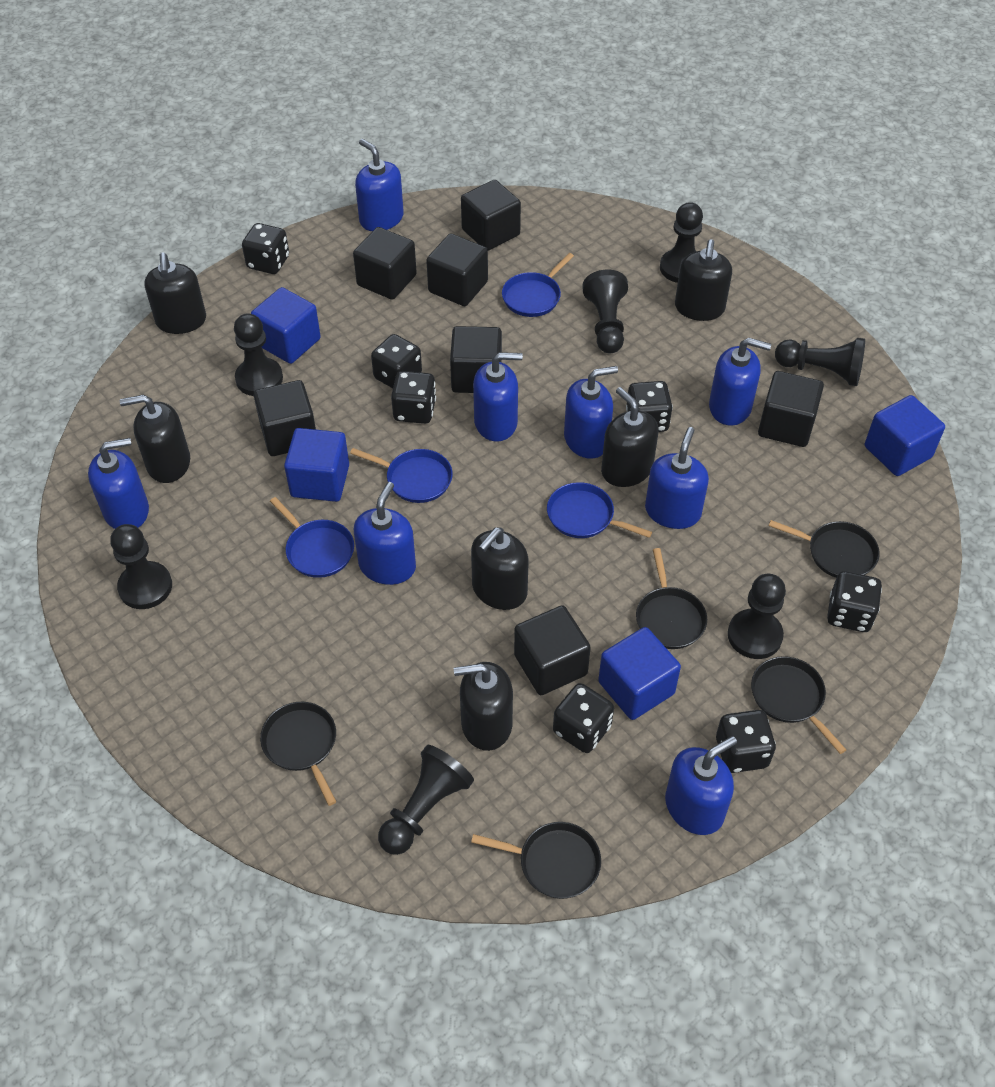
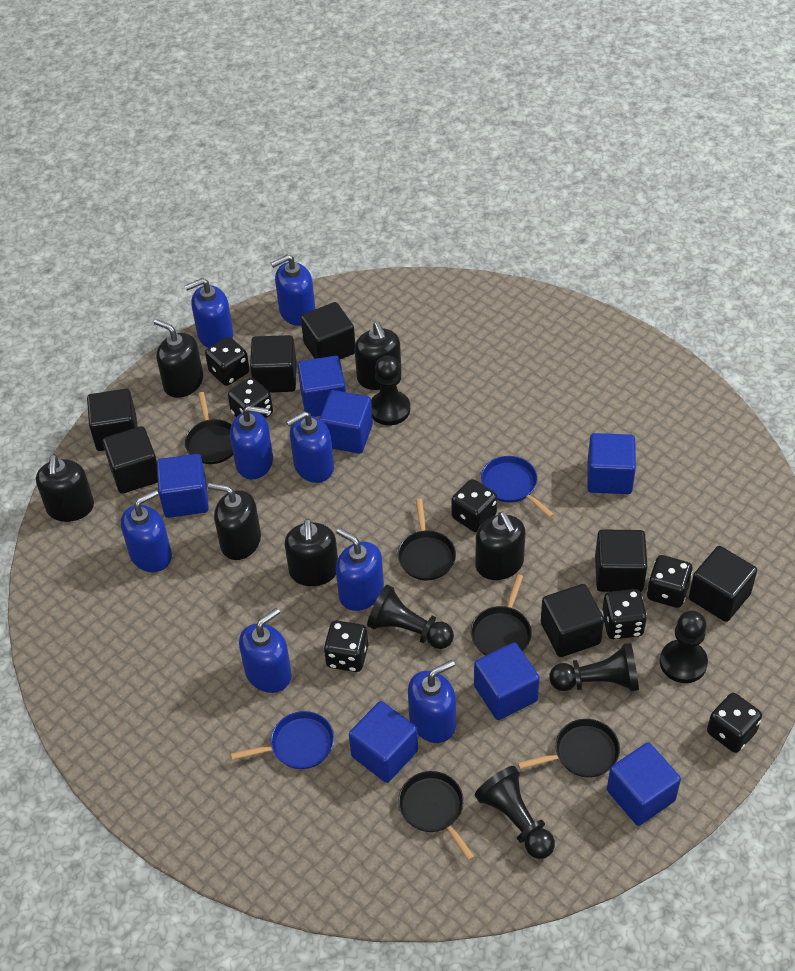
black pawn: 7 -> 5
blue cube: 4 -> 7
blue pan: 4 -> 2

